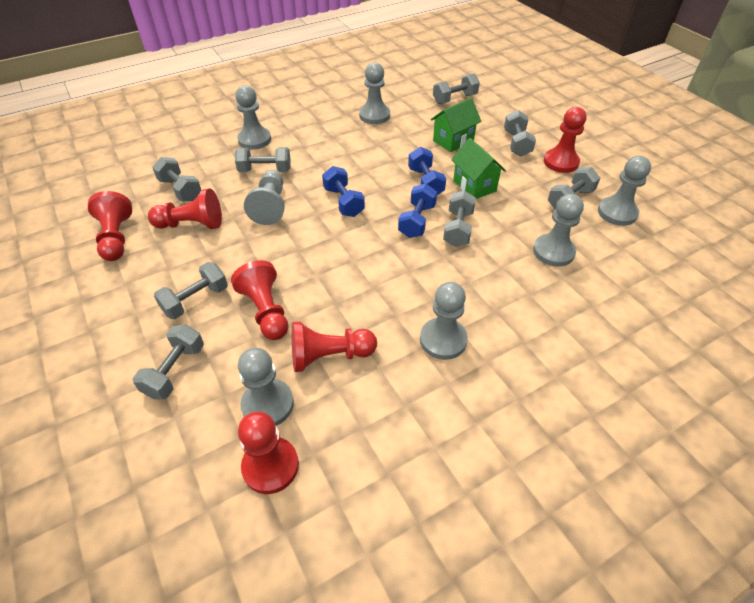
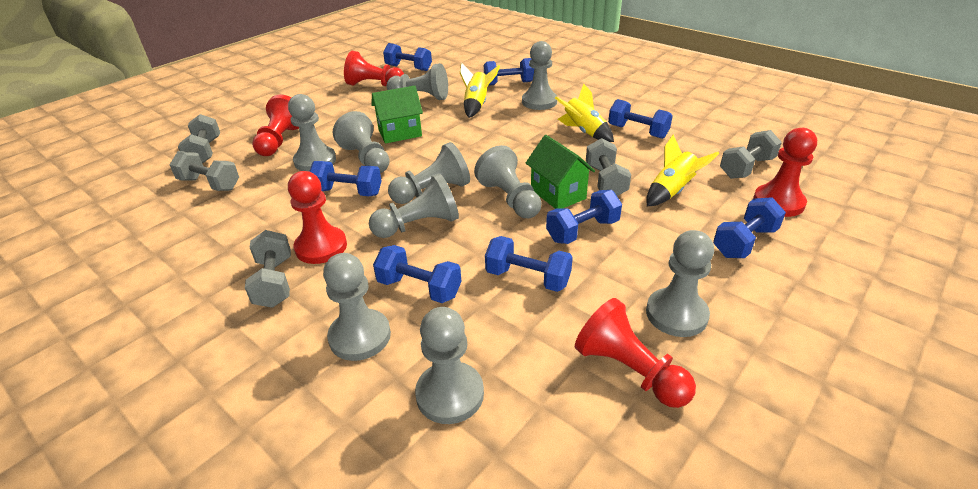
blue dumbbell: 3 -> 8
grey dumbbell: 8 -> 5
grey pawn: 7 -> 10
red pawn: 6 -> 5
yellow rocket: 0 -> 3

